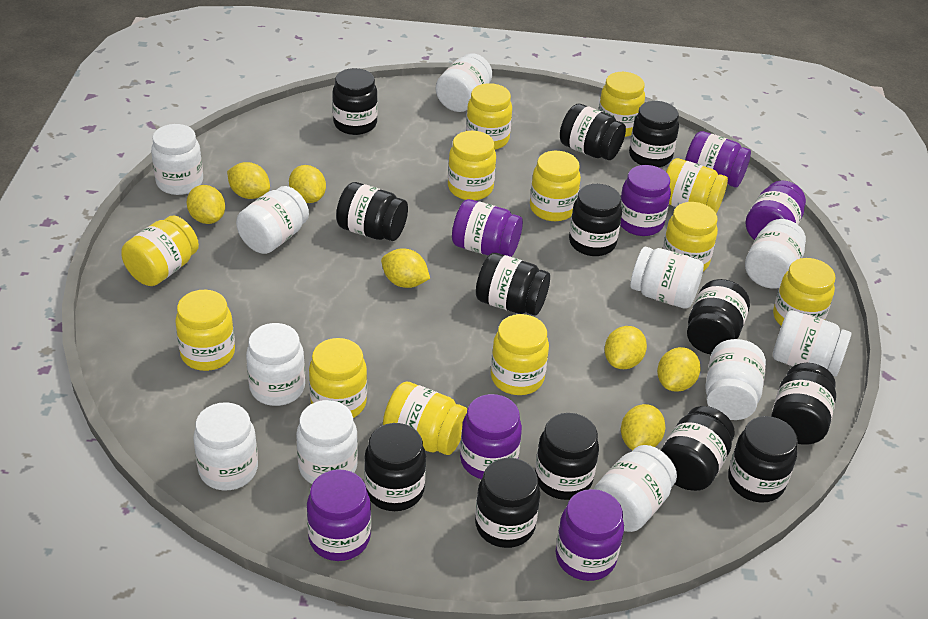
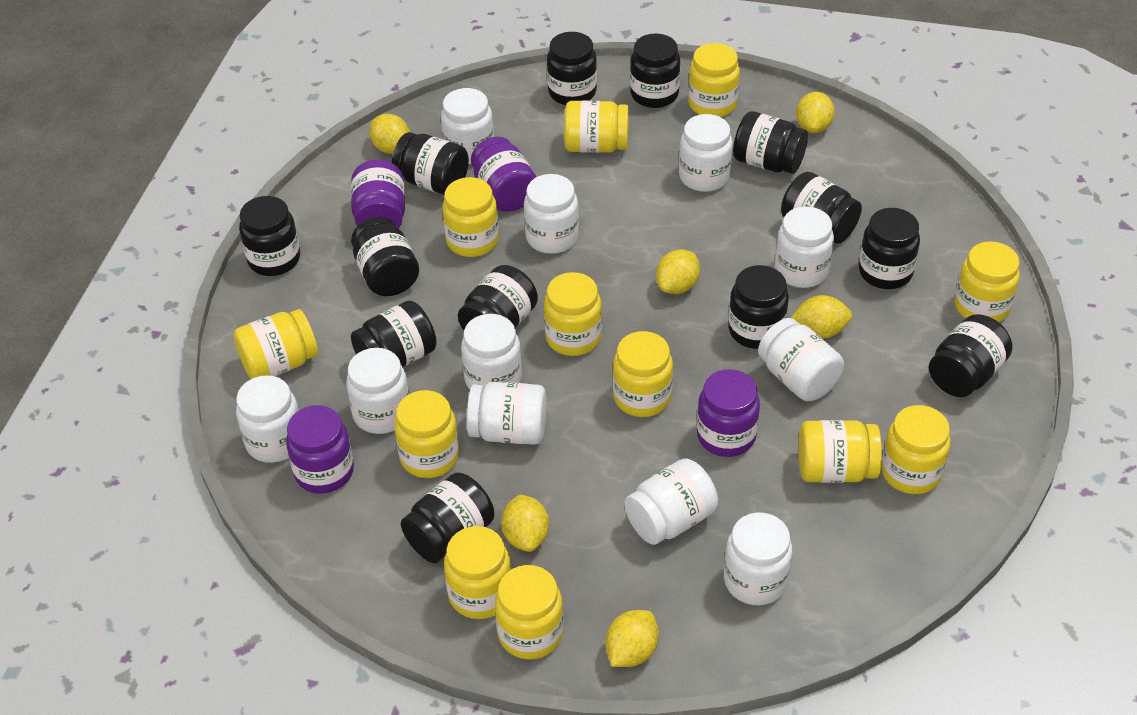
purple jar: 7 -> 4
yellow lemon: 7 -> 6

